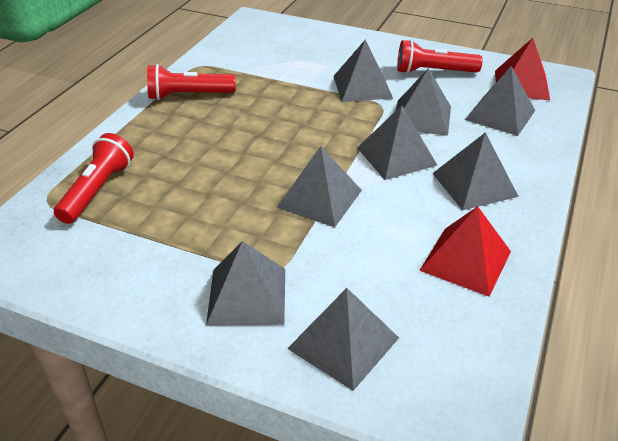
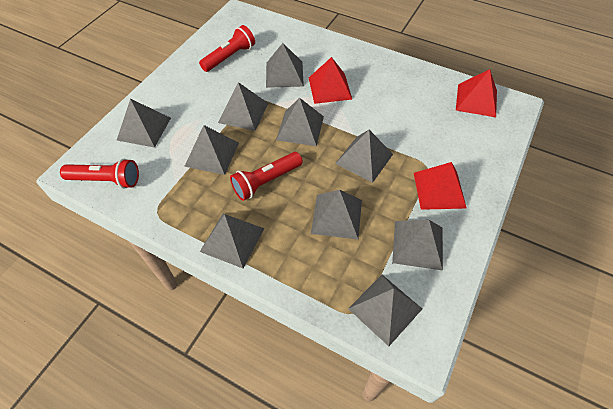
grey pyramid: 8 -> 10
red pyramid: 2 -> 3

